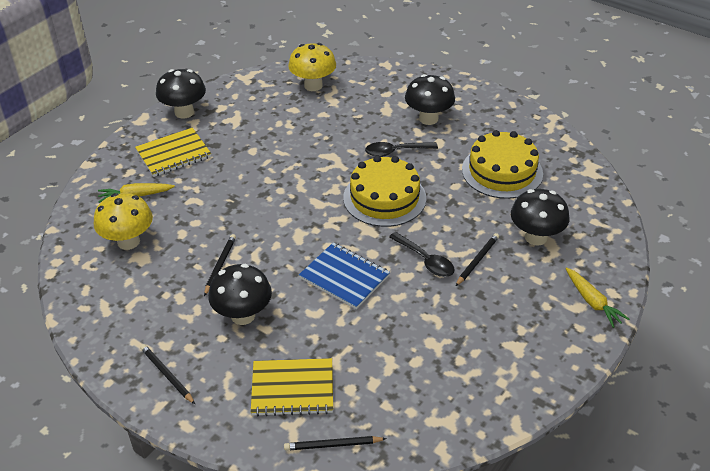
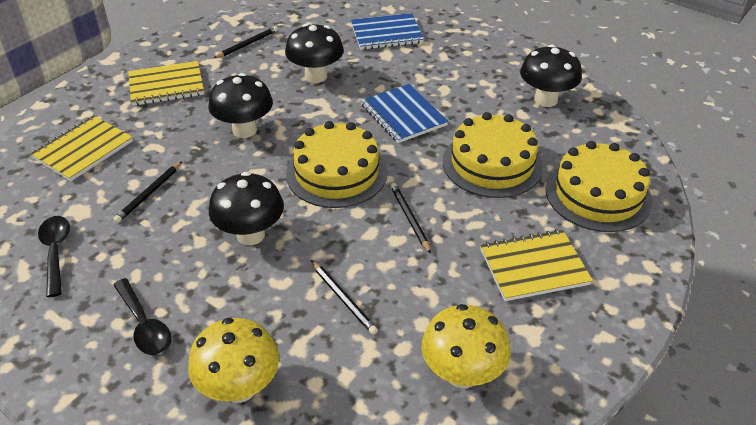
blue notebook: 1 -> 2
yellow cake: 2 -> 3
yellow carrot: 2 -> 0
yellow notebook: 2 -> 3

